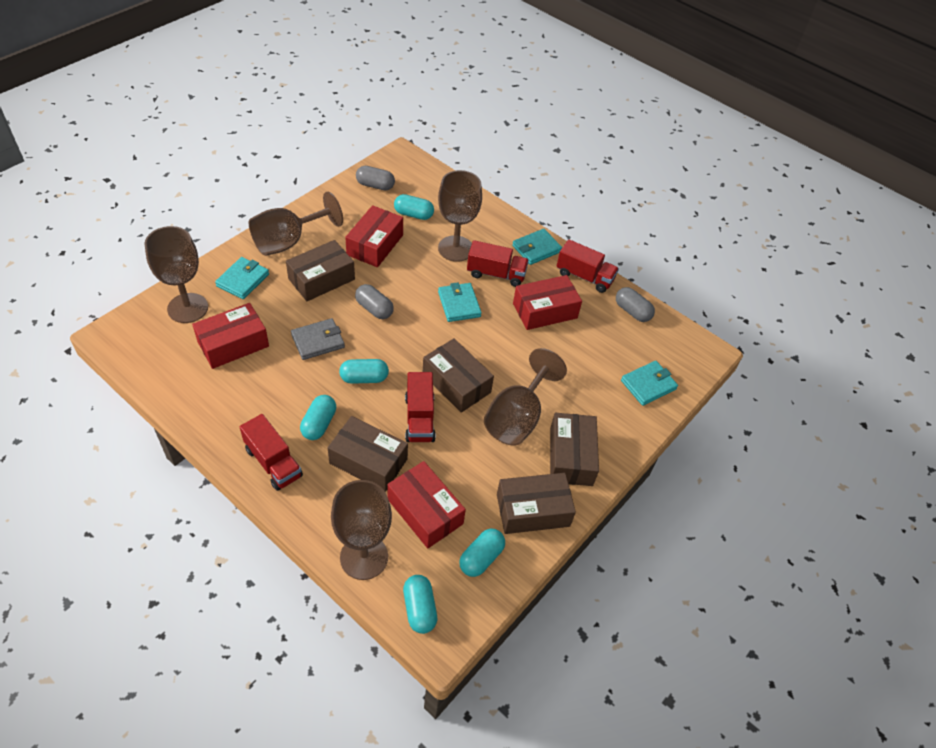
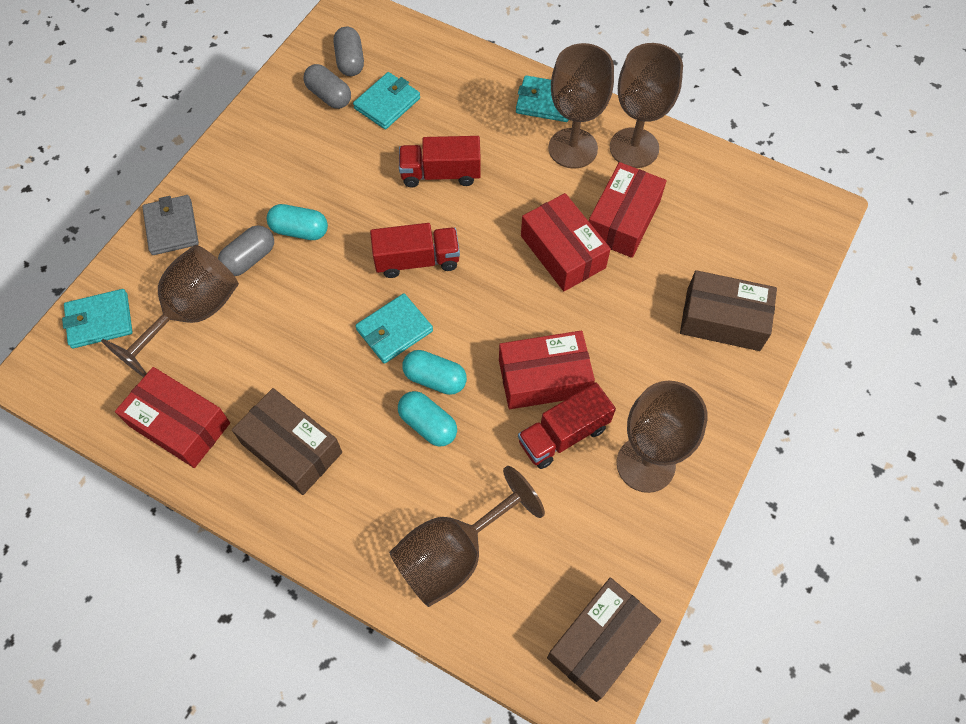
brown box: 5 -> 3
red truck: 4 -> 3
turquoise capsule: 5 -> 3

